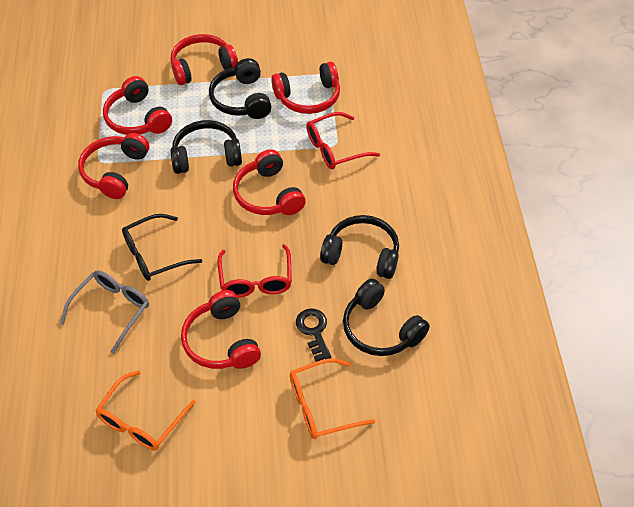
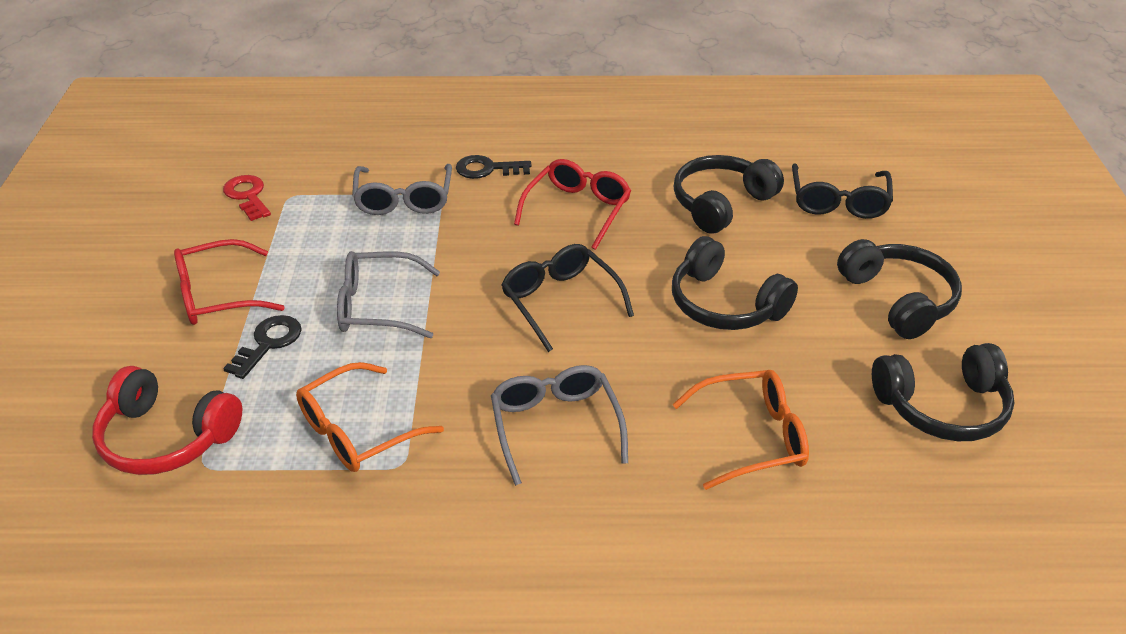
black glasses: 1 -> 2
black key: 1 -> 2
grey glasses: 1 -> 3
red headphones: 6 -> 1
red key: 0 -> 1

